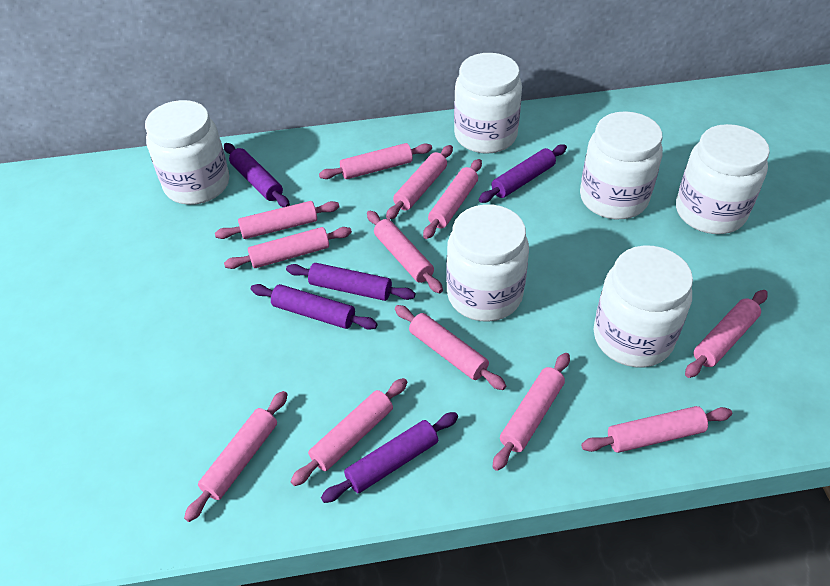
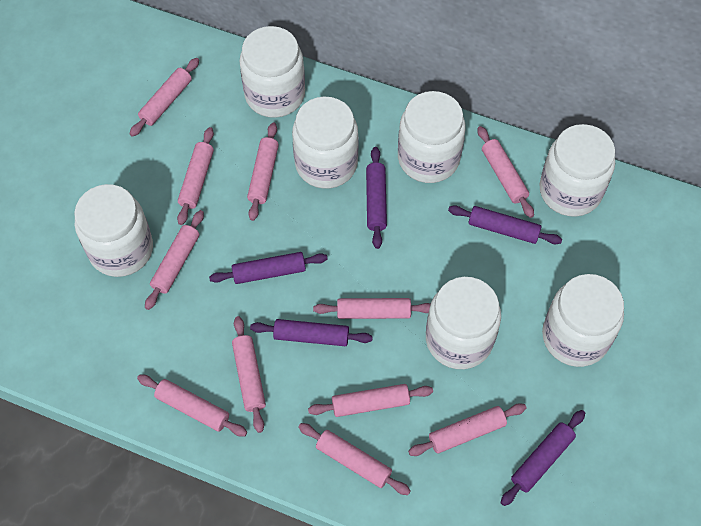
pink rolling pin: 12 -> 11
white jar: 6 -> 7

